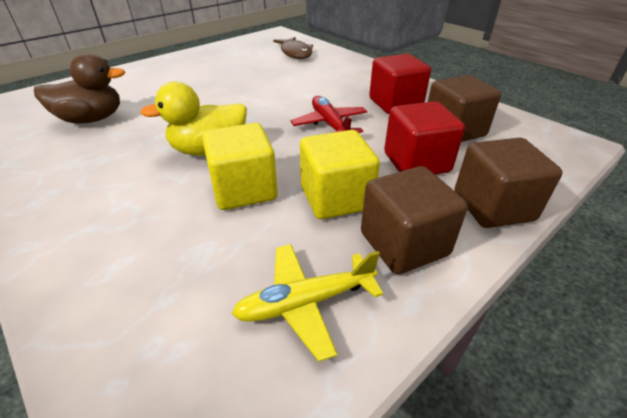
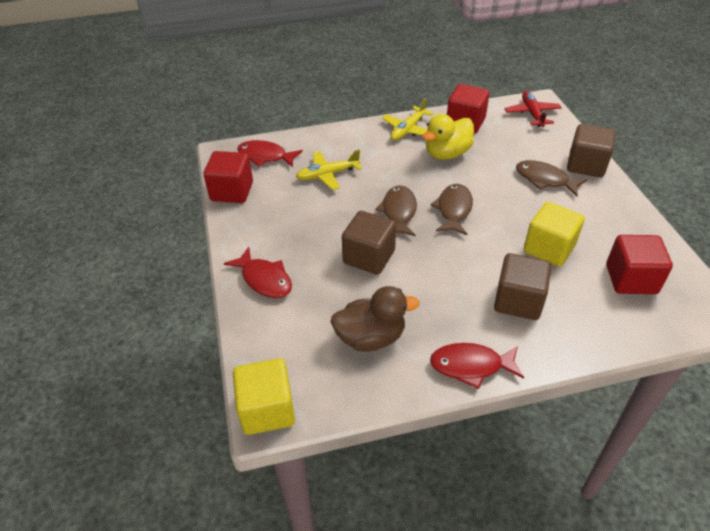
brown fish: 1 -> 3
red cube: 2 -> 3
red fish: 0 -> 3
yellow plane: 1 -> 2

